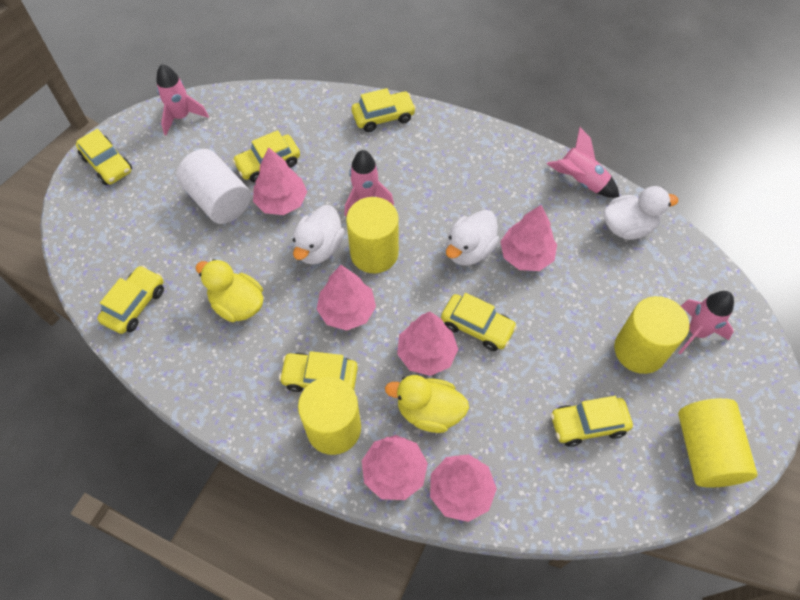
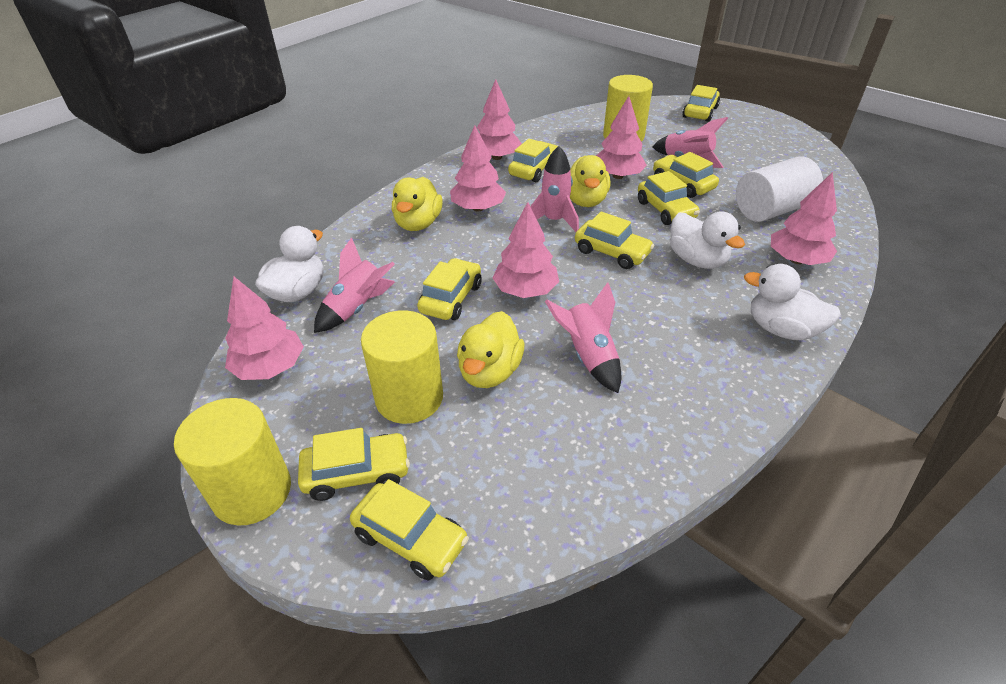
yellow car: 7 -> 8
yellow cylinder: 4 -> 3
yellow duck: 2 -> 3

